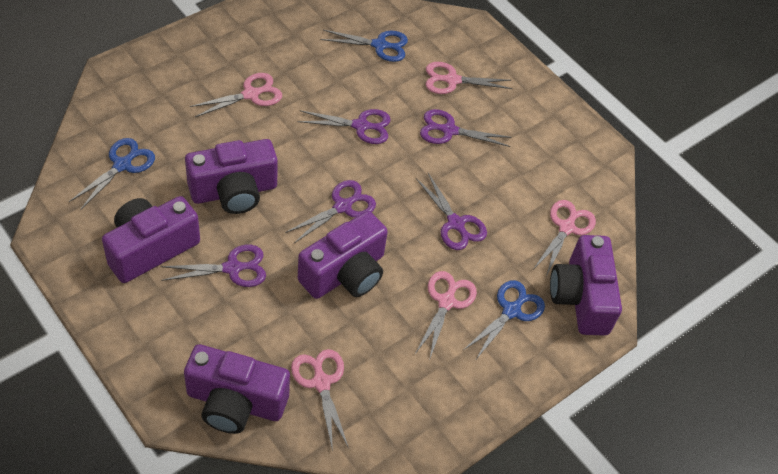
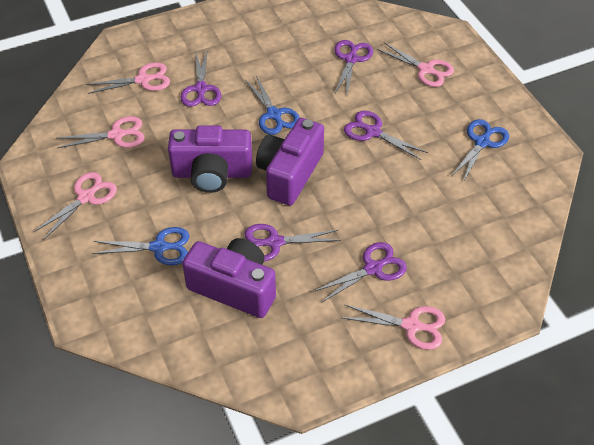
purple camera: 5 -> 3

